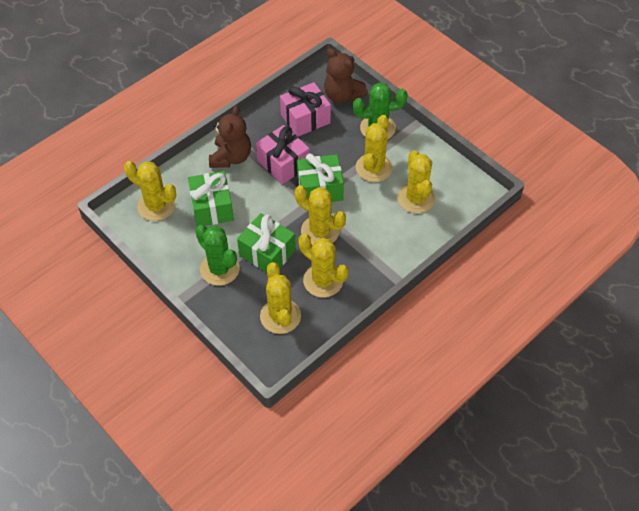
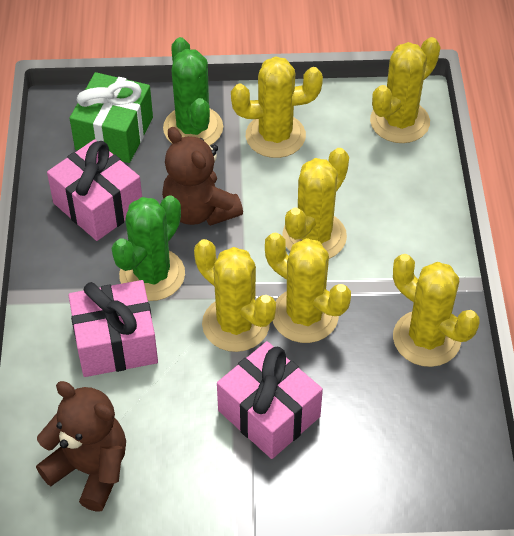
green gift: 3 -> 1
pink gift: 2 -> 3

